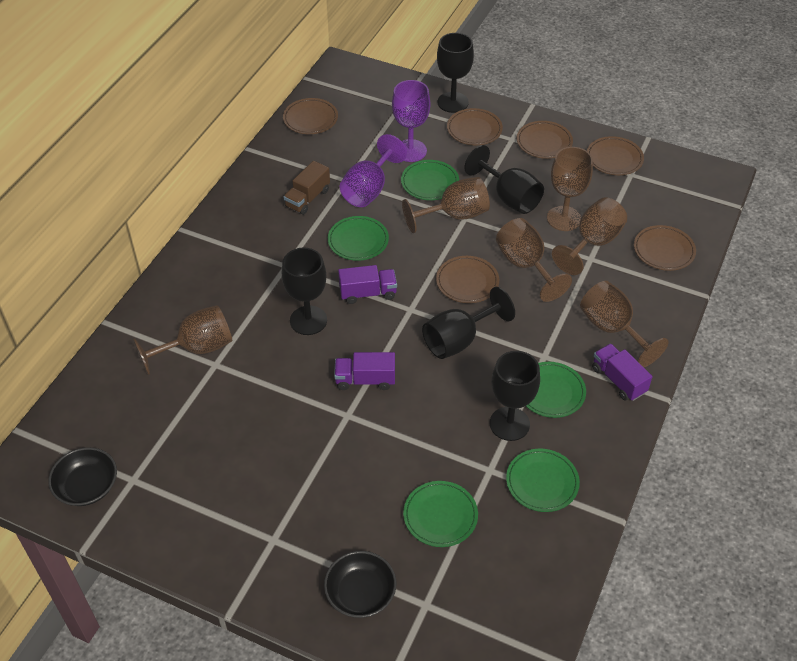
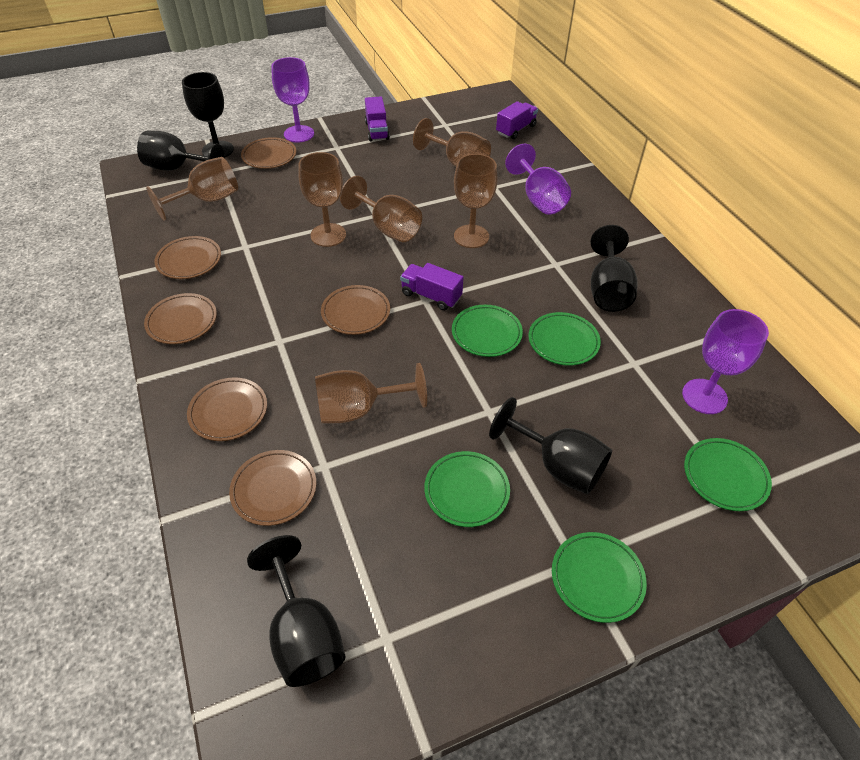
black bowl: 2 -> 0
brown truck: 1 -> 0
purple goblet: 2 -> 3

